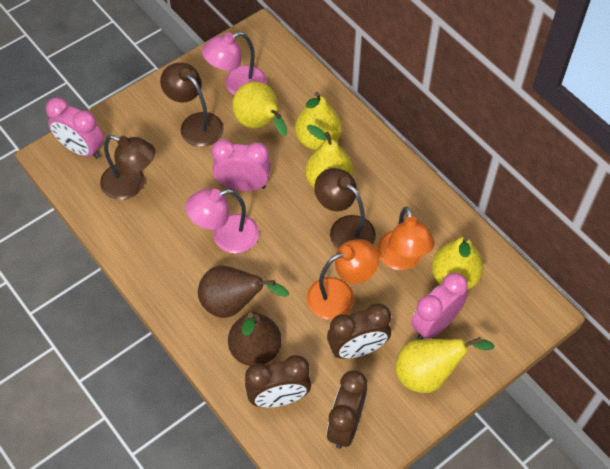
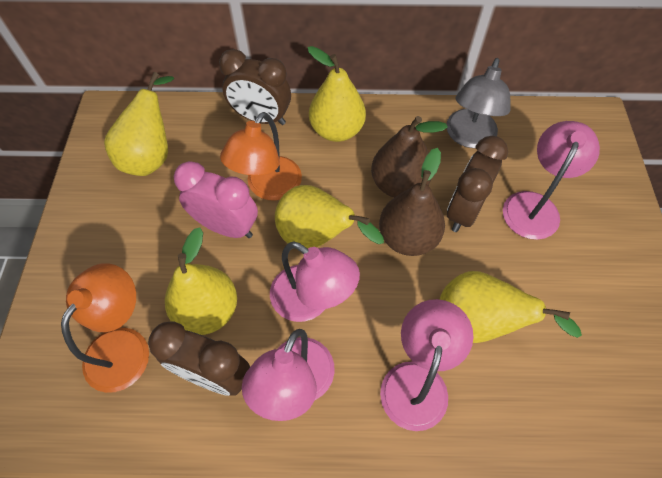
brown lamp: 3 -> 0
grey lamp: 0 -> 1
pink clock: 3 -> 1
pink lamp: 2 -> 4

